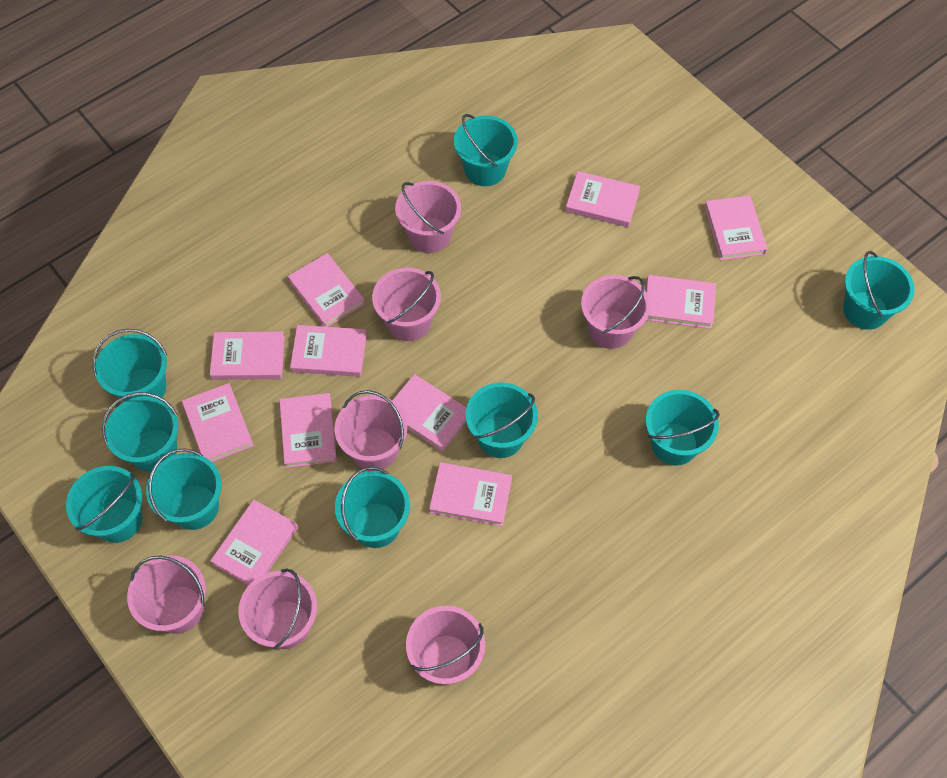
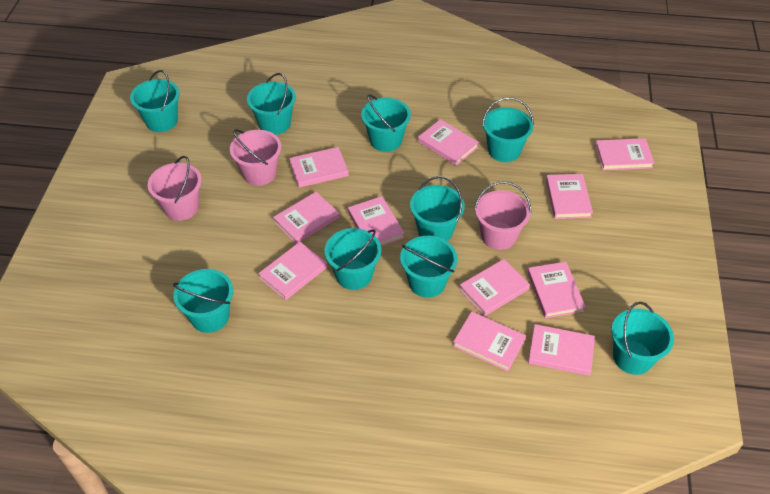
pink bucket: 7 -> 3

